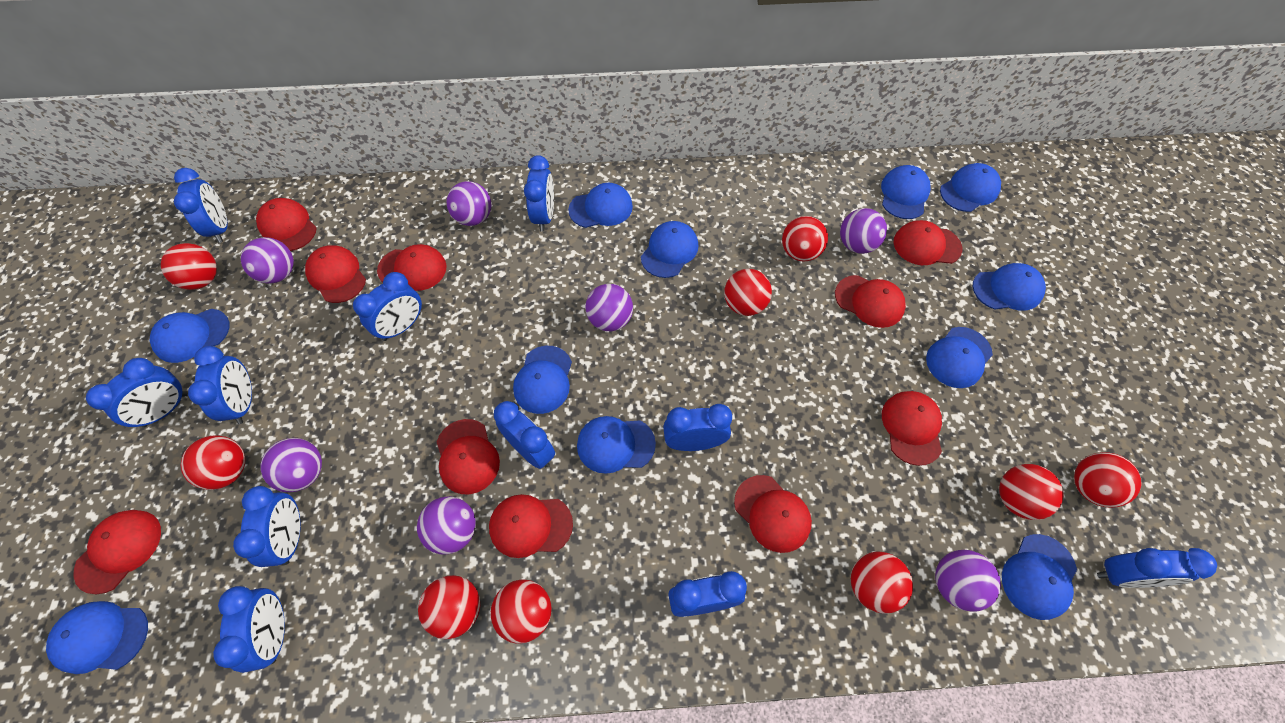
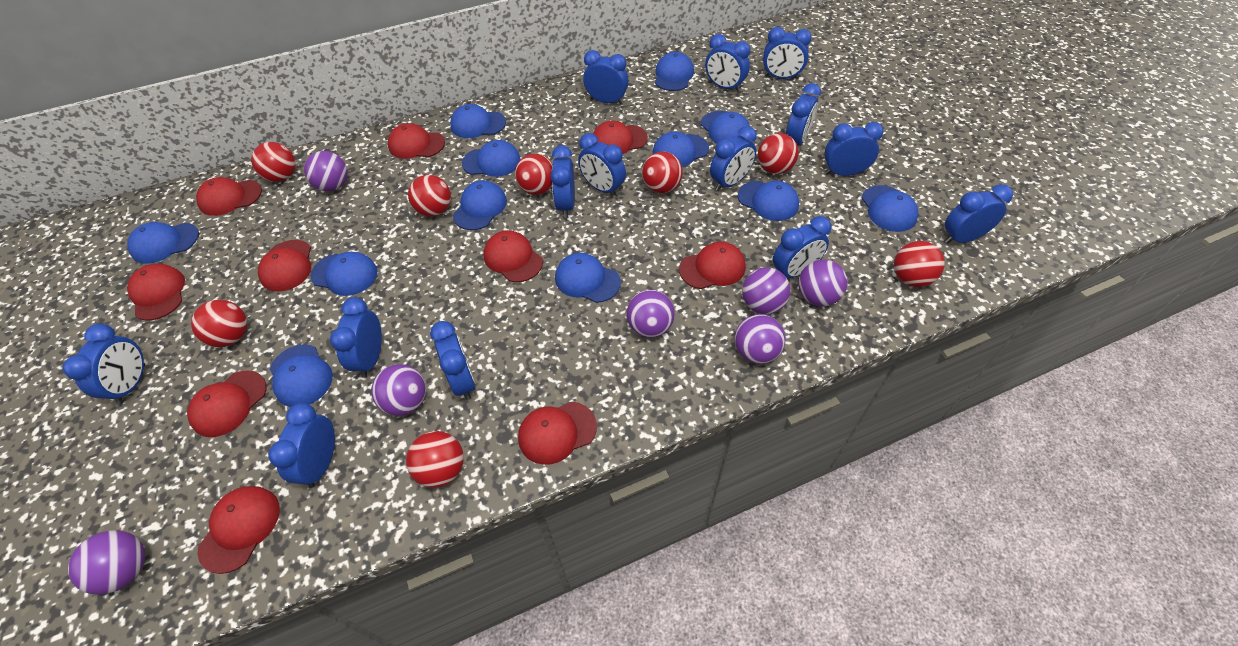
blue cap: 11 -> 12
blue clock: 11 -> 14
red ball: 9 -> 8

